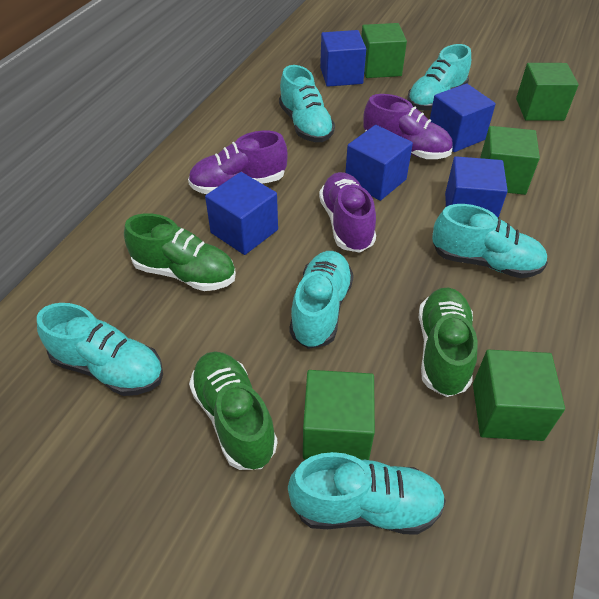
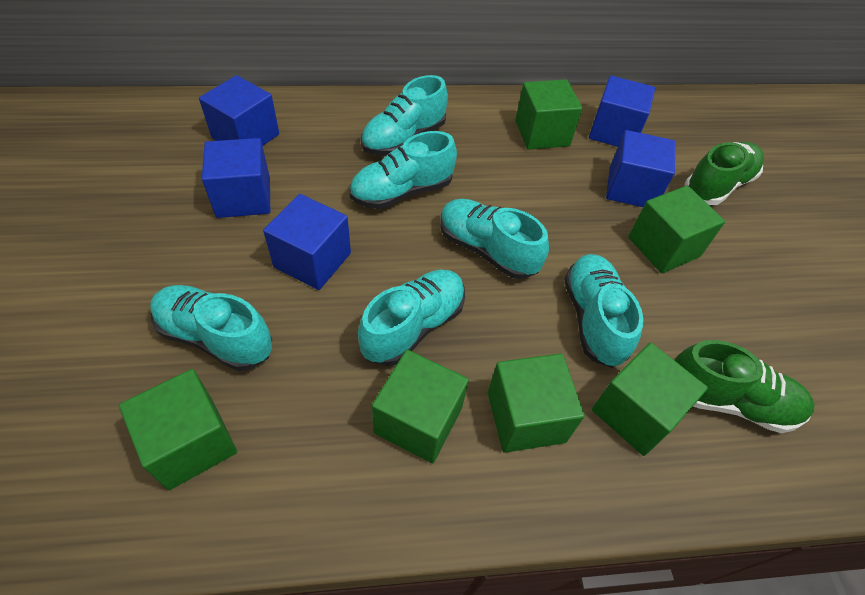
green cube: 5 -> 6
green shoe: 3 -> 2
purple shoe: 3 -> 0

